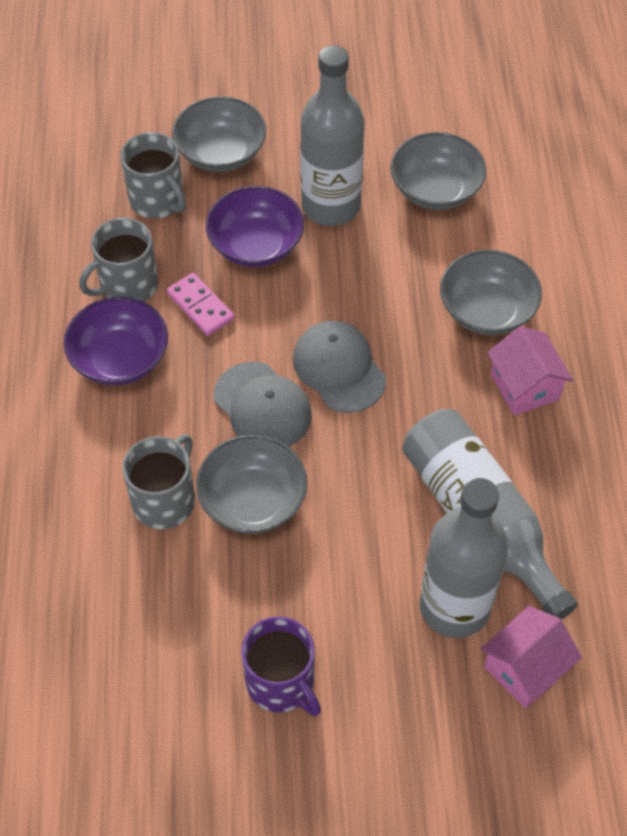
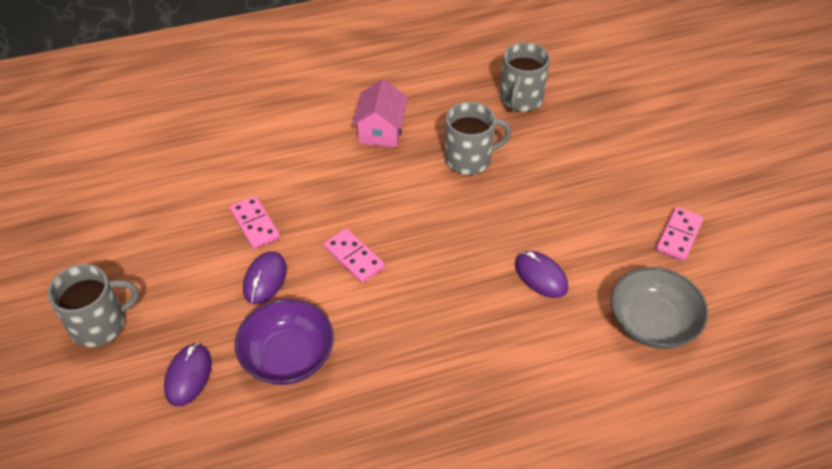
grey bottle: 3 -> 0
grey bowl: 4 -> 1
grey cap: 2 -> 0
pink domino: 1 -> 3
pink house: 2 -> 1
purple bowl: 2 -> 1
purple mouse: 0 -> 3
purple mug: 1 -> 0

